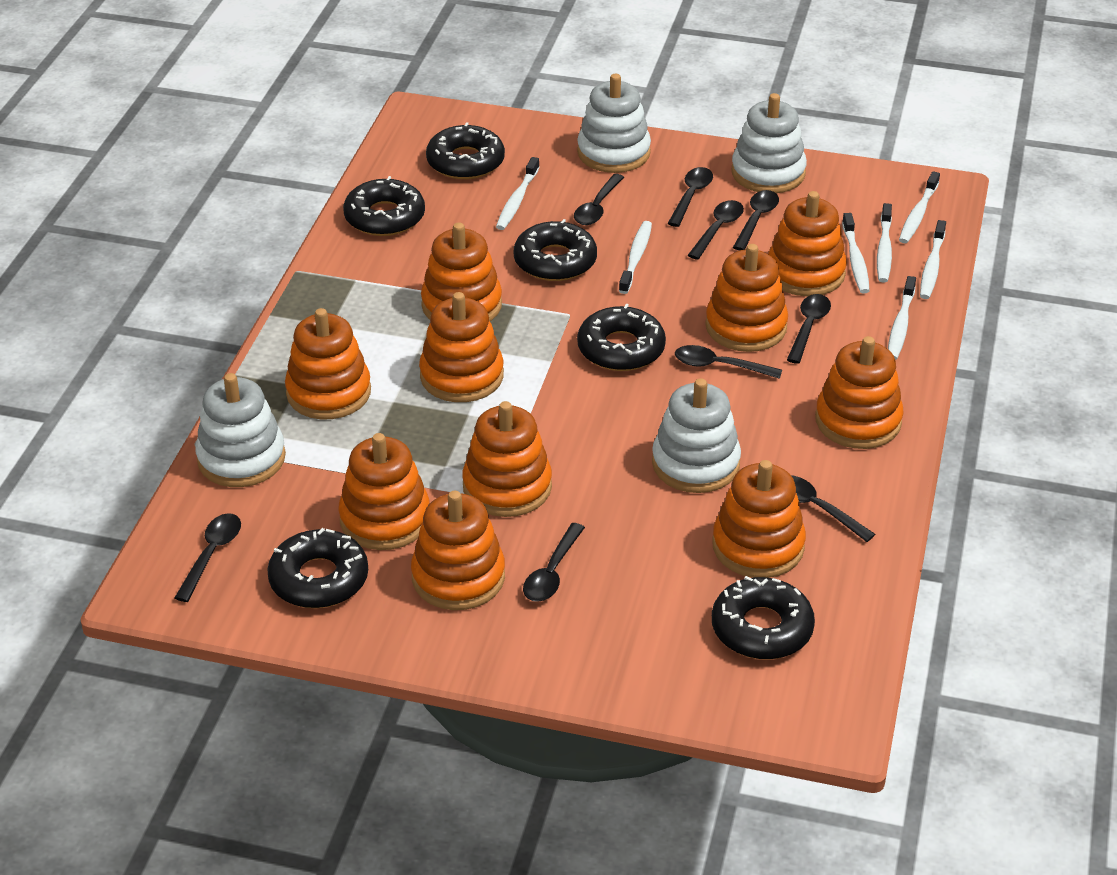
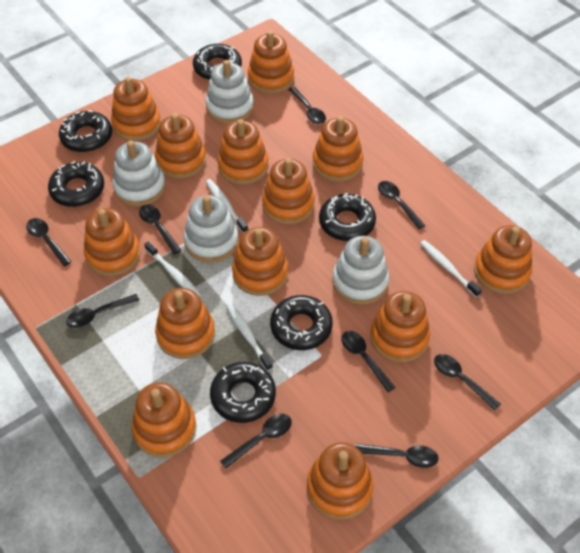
orange stacking toy: 10 -> 13
white toothbrush: 7 -> 4

